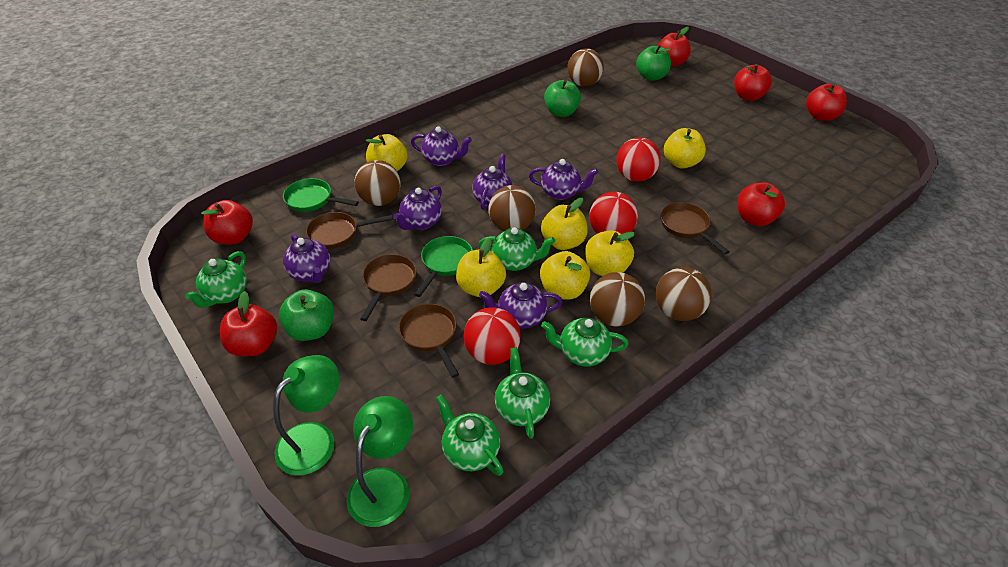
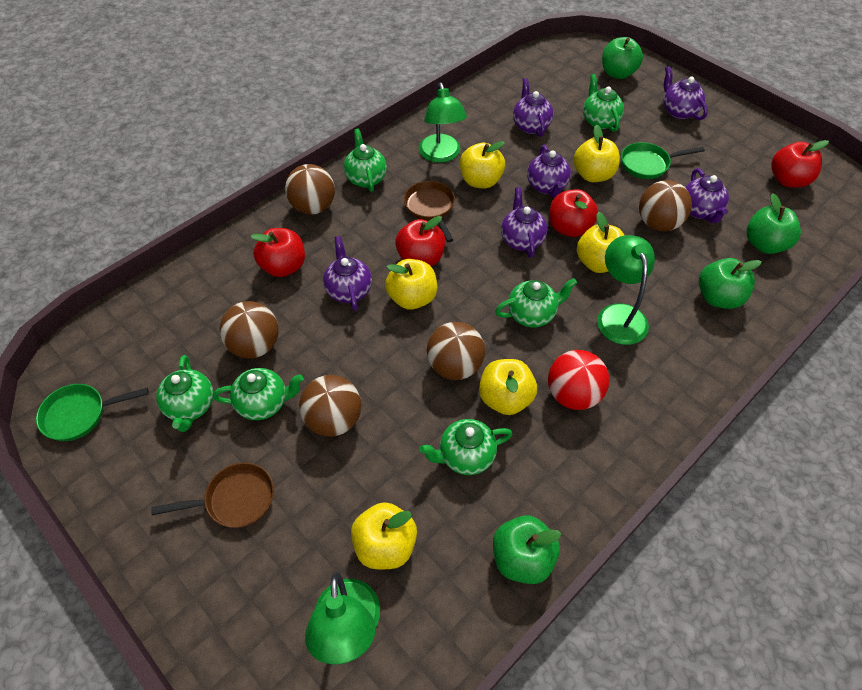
brown pan: 4 -> 2
green apple: 3 -> 4
green lamp: 2 -> 3
green teapot: 5 -> 6
red apple: 6 -> 4
red ball: 3 -> 1

